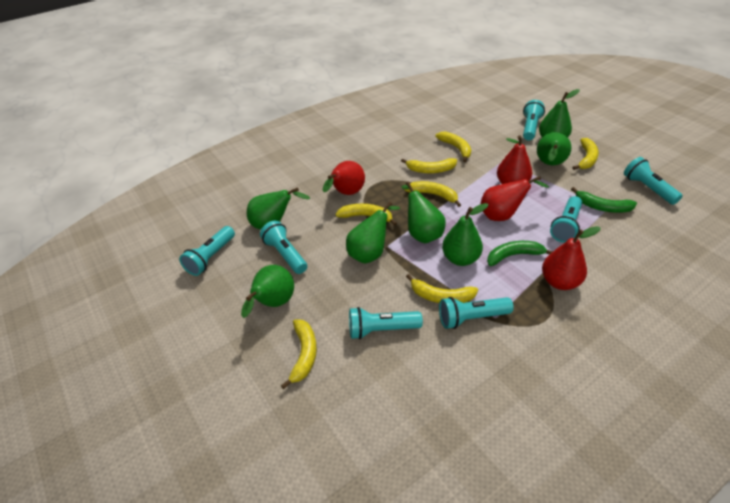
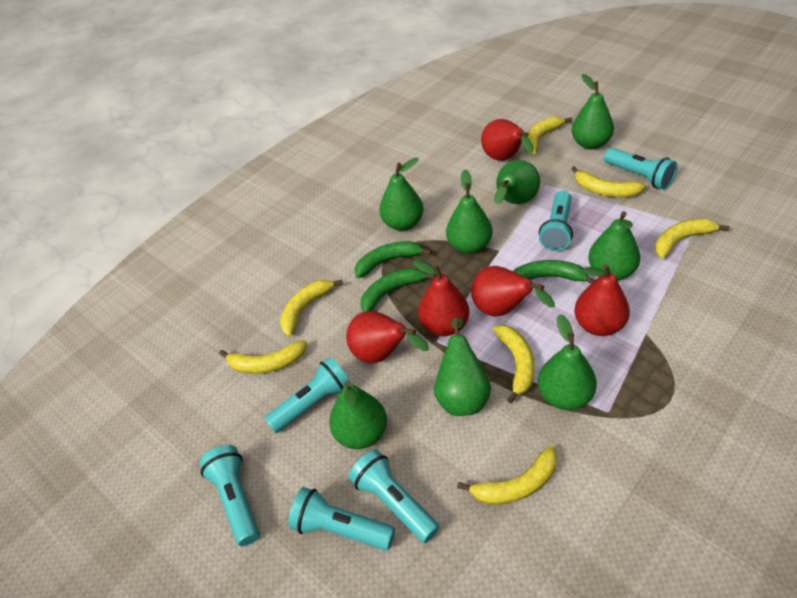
green banana: 2 -> 3
green pear: 7 -> 8
red pear: 4 -> 5
turquoise flashlight: 7 -> 6

